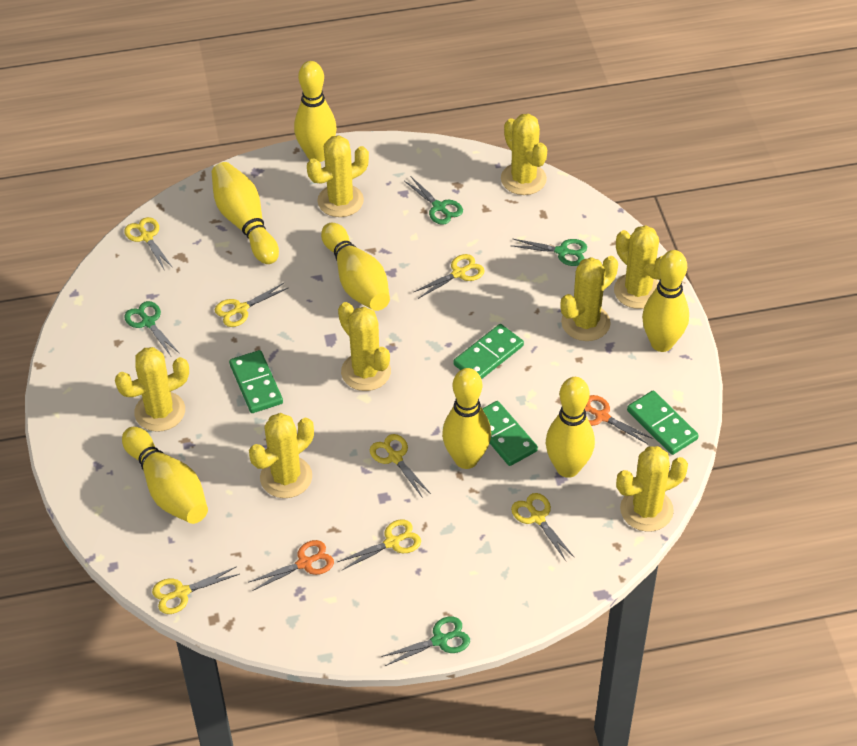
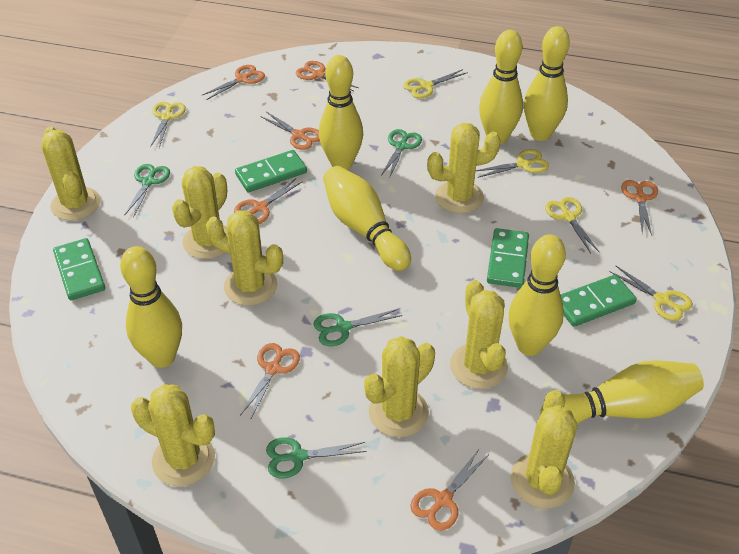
orange scissors: 2 -> 7
yellow scissors: 7 -> 5

